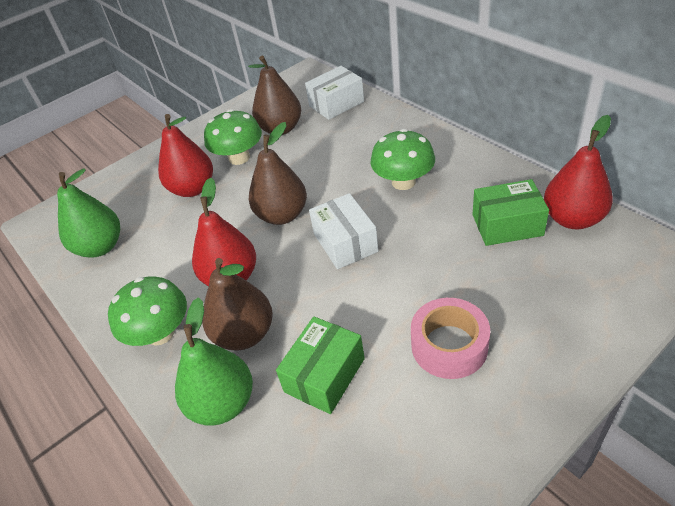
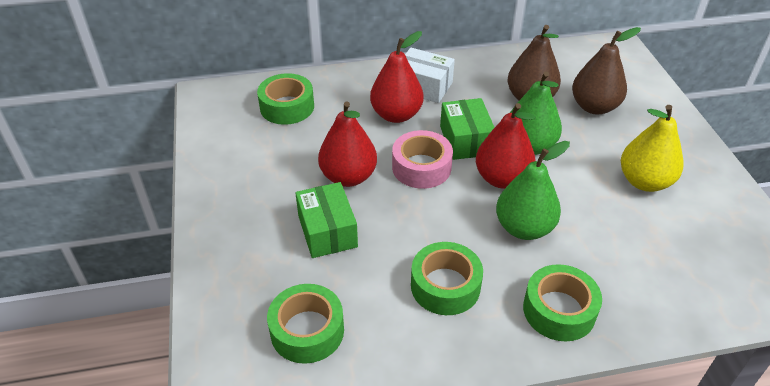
brown pear: 3 -> 2
green mushroom: 3 -> 0
green tape: 0 -> 4
white box: 2 -> 1
yellow pear: 0 -> 1

